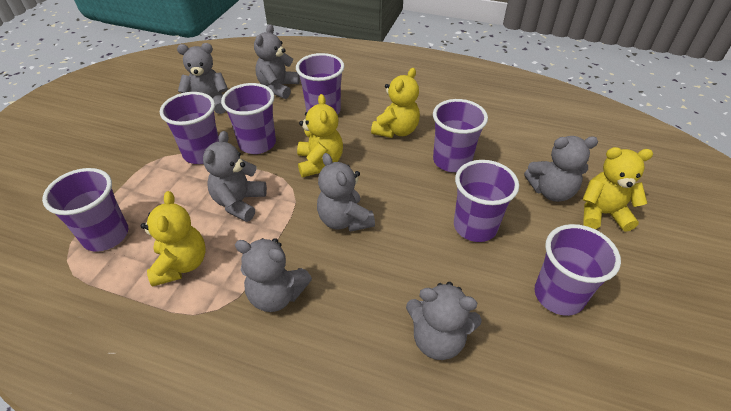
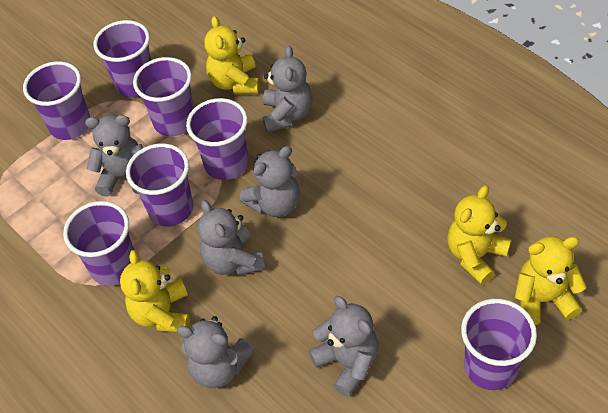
grey teddy bear: 7 -> 6

